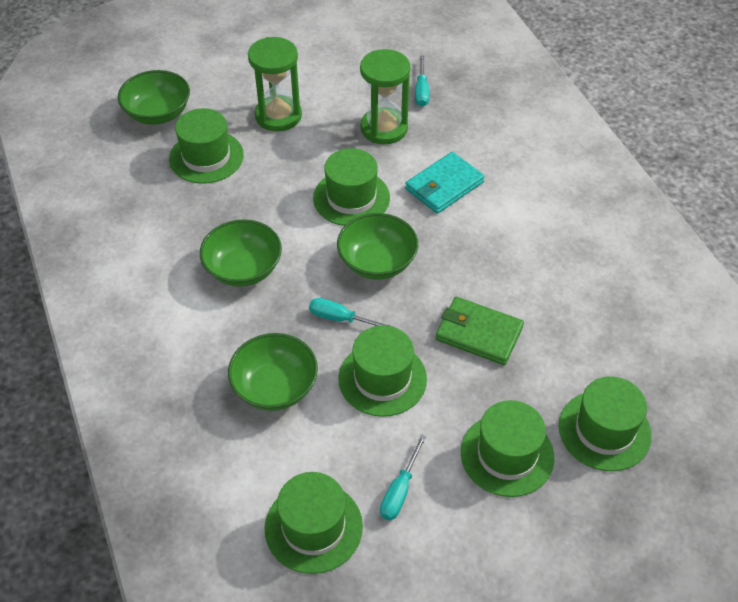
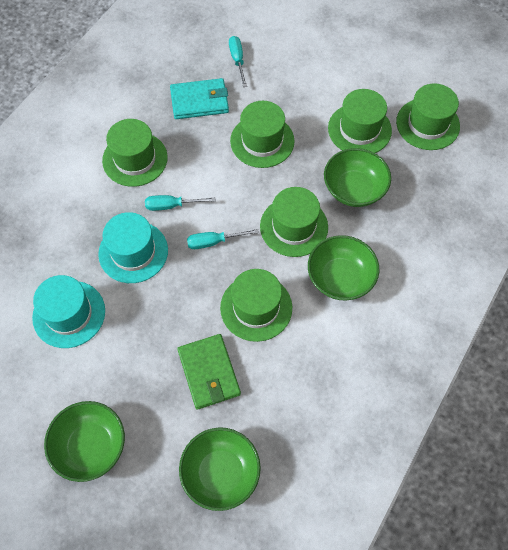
green hourglass: 2 -> 0
turquoise hat: 0 -> 2

